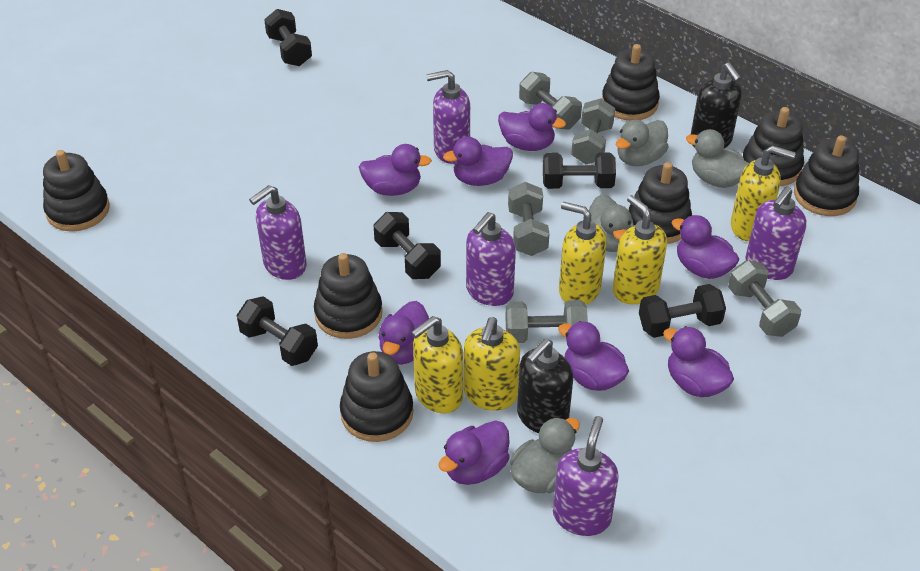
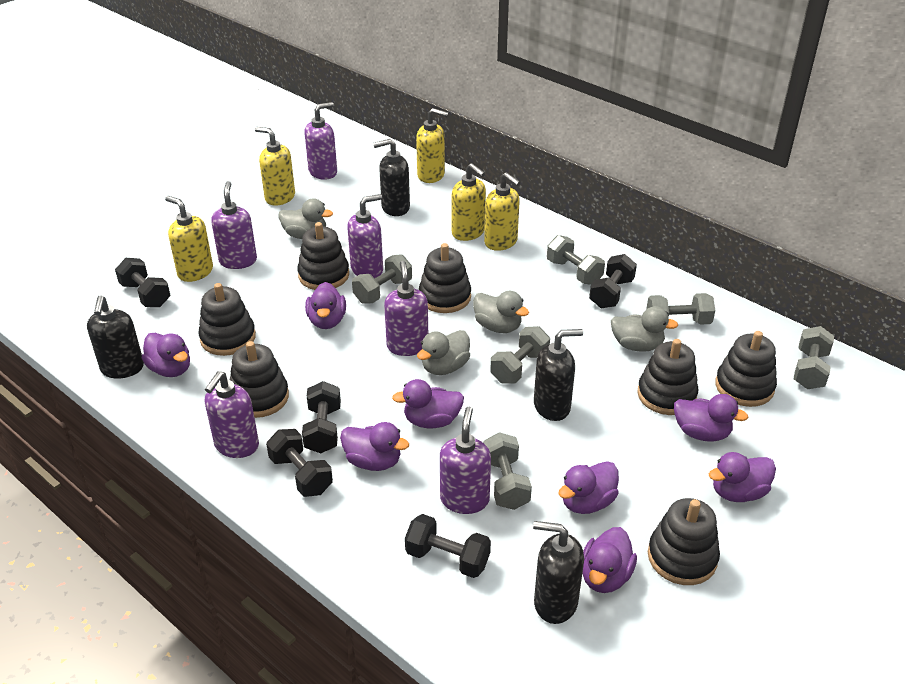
black soap dispenser: 2 -> 4
grey dumbbell: 5 -> 6
purple soap dispenser: 5 -> 6

